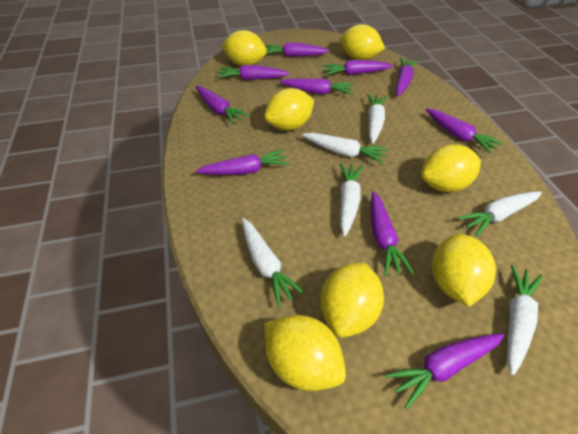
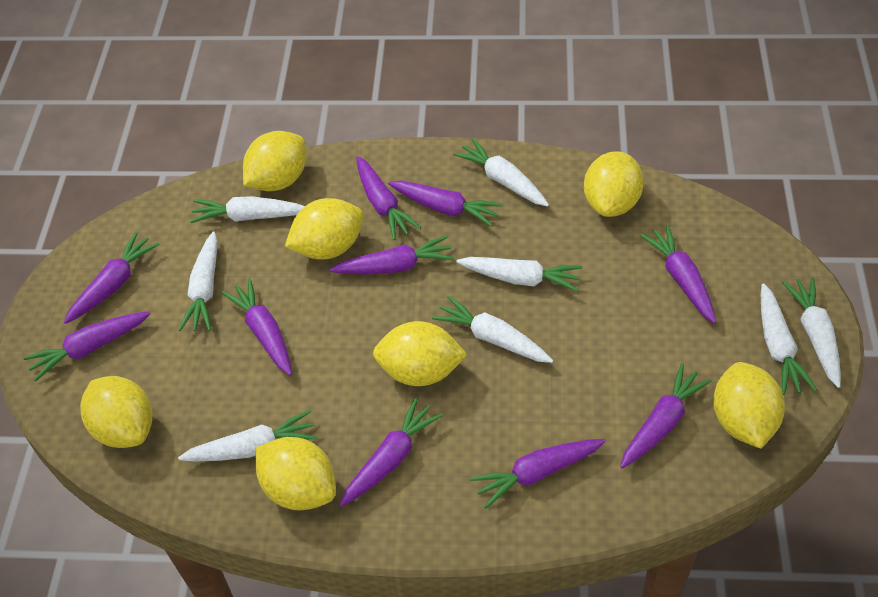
white carrot: 6 -> 8

